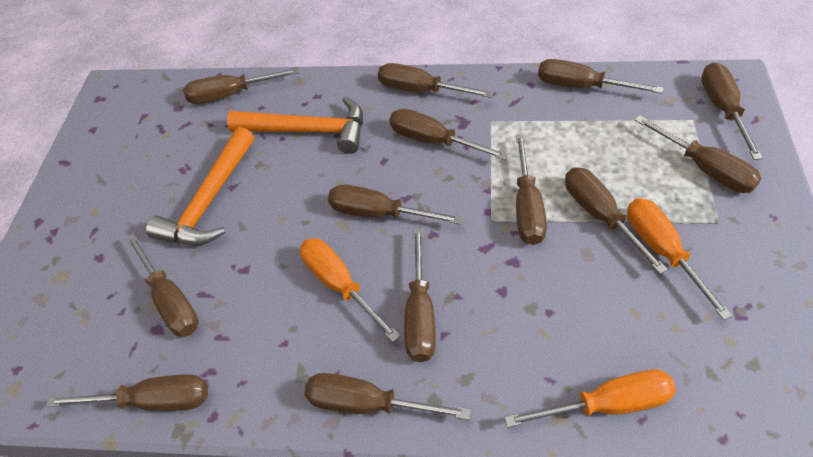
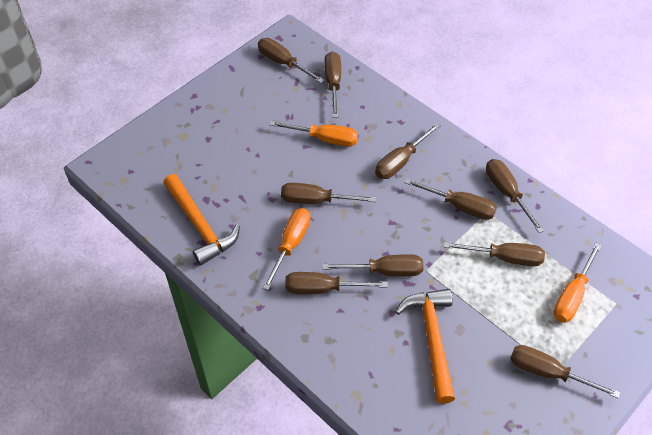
brown screwdriver: 13 -> 10

